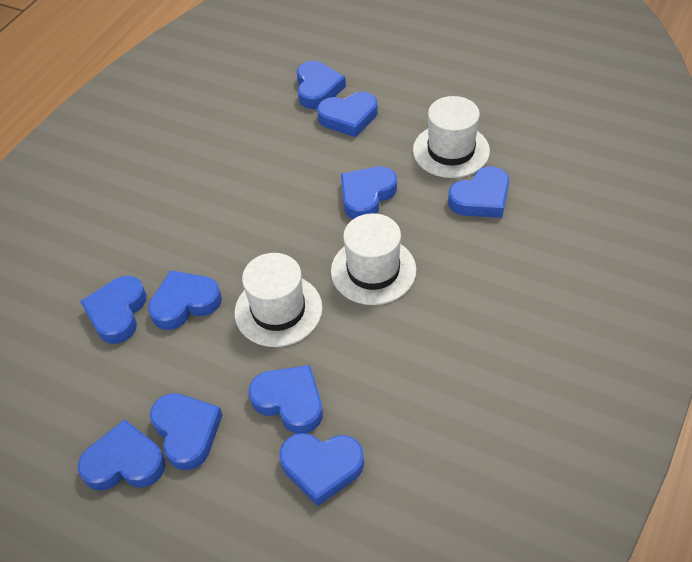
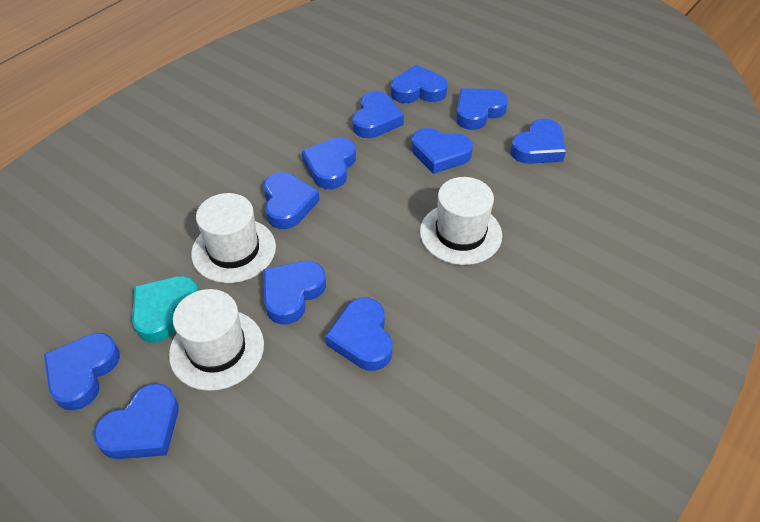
blue heart: 10 -> 11
turquoise heart: 0 -> 1

